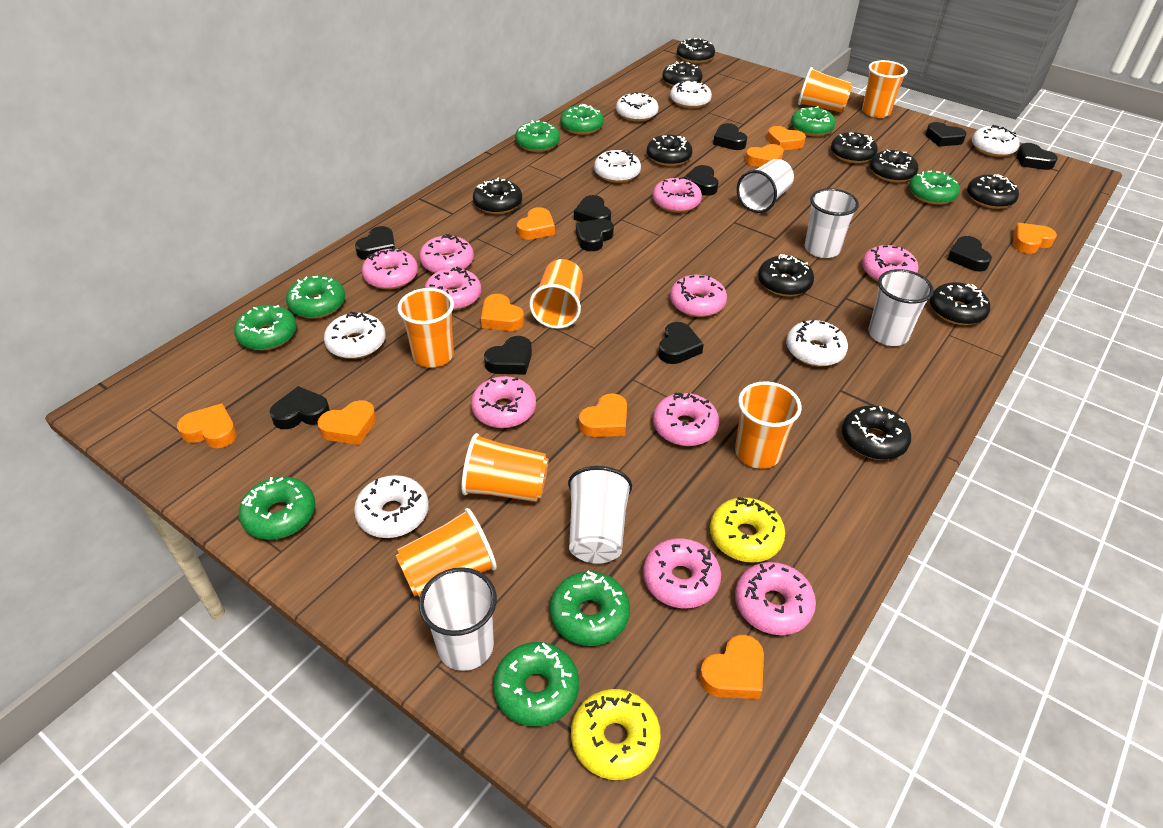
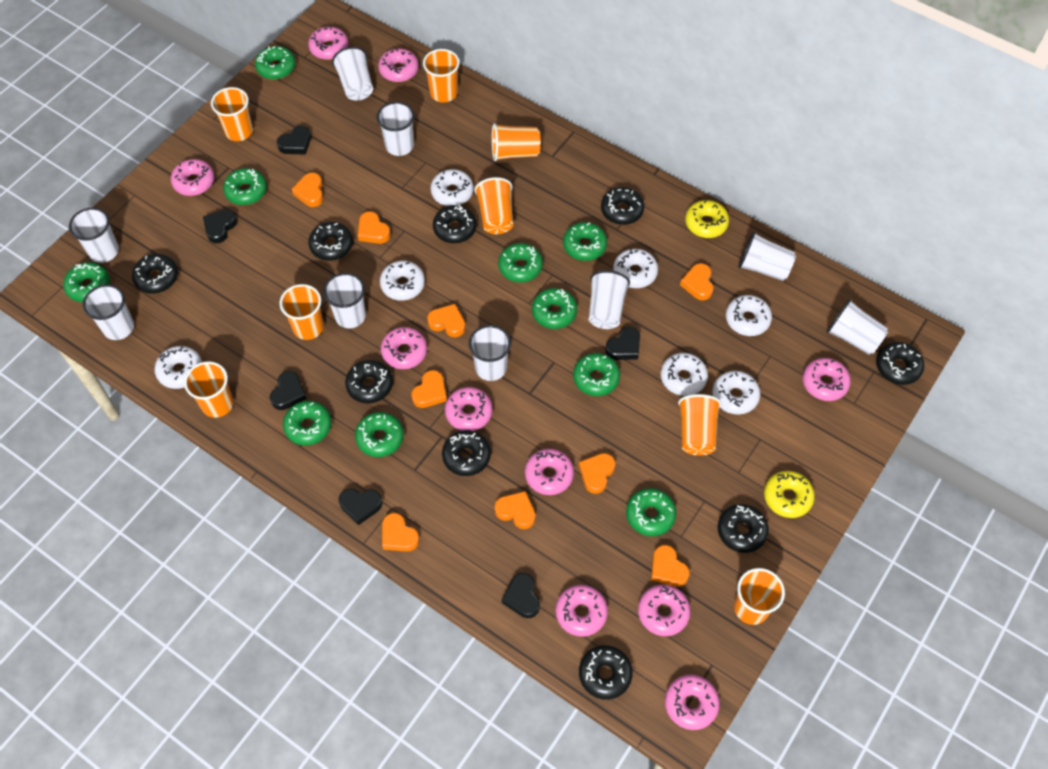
black donut: 10 -> 9
black heart: 11 -> 6
green donut: 9 -> 10
orange cup: 7 -> 8
white cup: 5 -> 9

